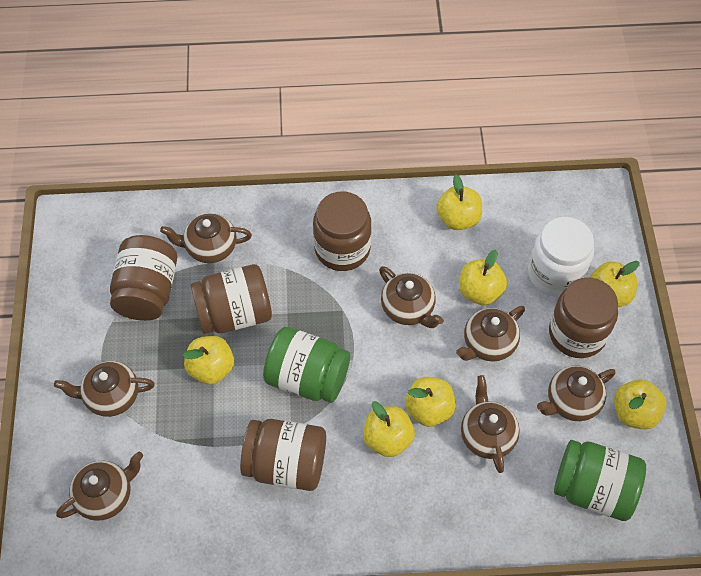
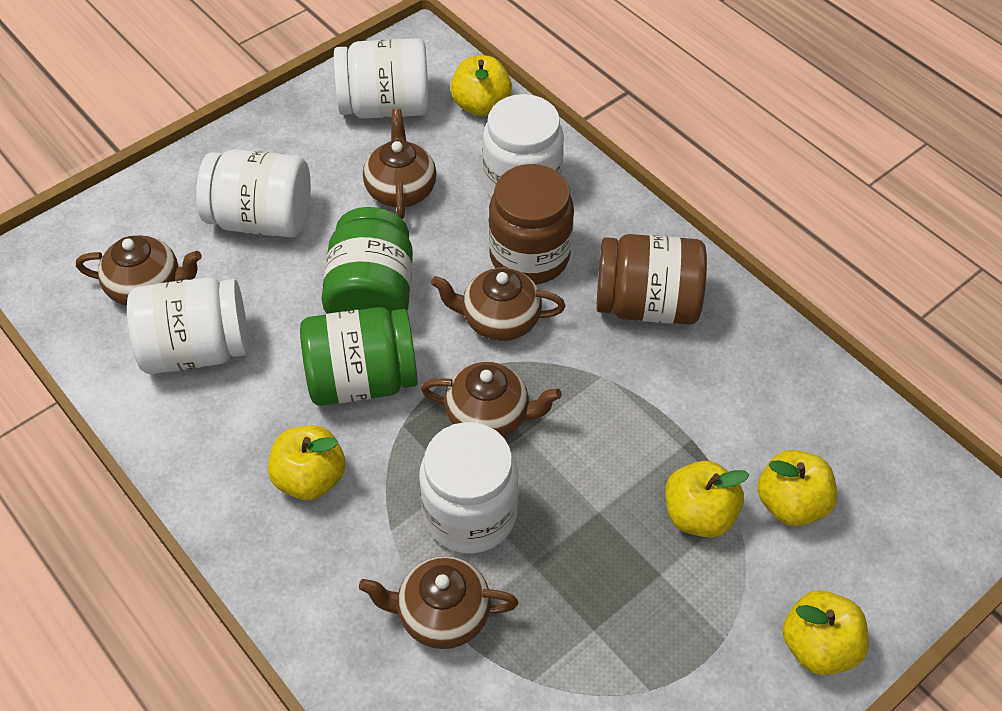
brown jar: 5 -> 2
brown teapot: 7 -> 5
white jar: 1 -> 5
yellow apple: 7 -> 5

